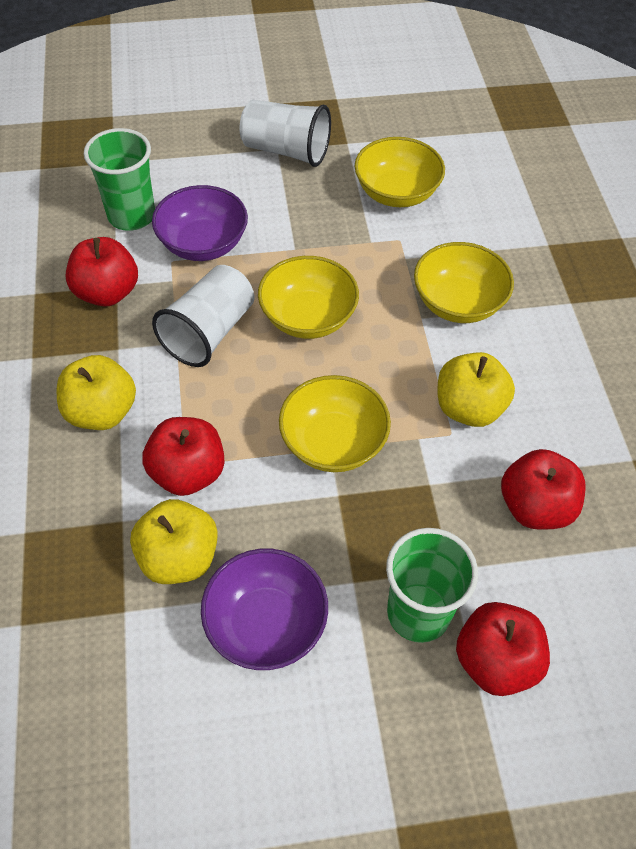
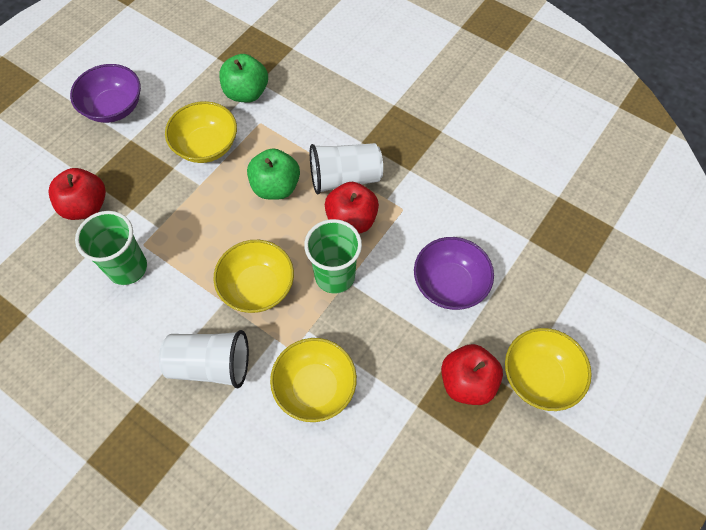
green apple: 0 -> 2
red apple: 4 -> 3
yellow apple: 3 -> 0

